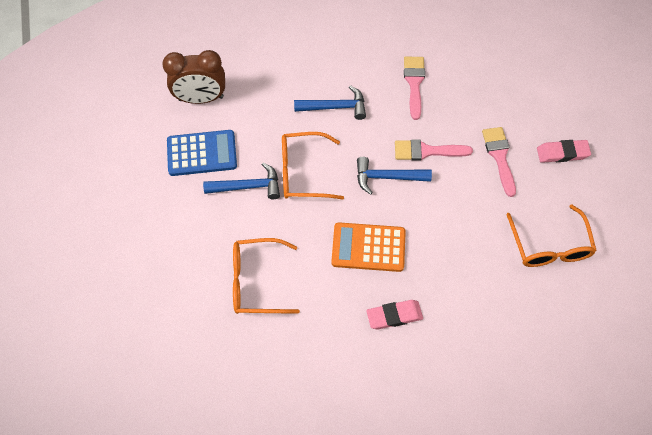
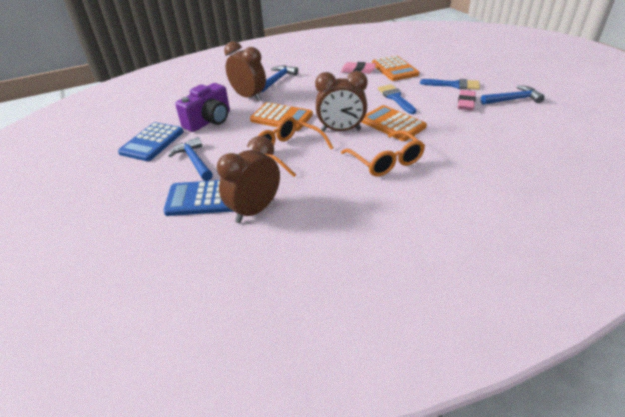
blue brush: 0 -> 2
blue calculator: 1 -> 2
brown clock: 1 -> 3
orange calculator: 1 -> 3
orange glasses: 3 -> 2
pink brush: 3 -> 0
purple camera: 0 -> 1

